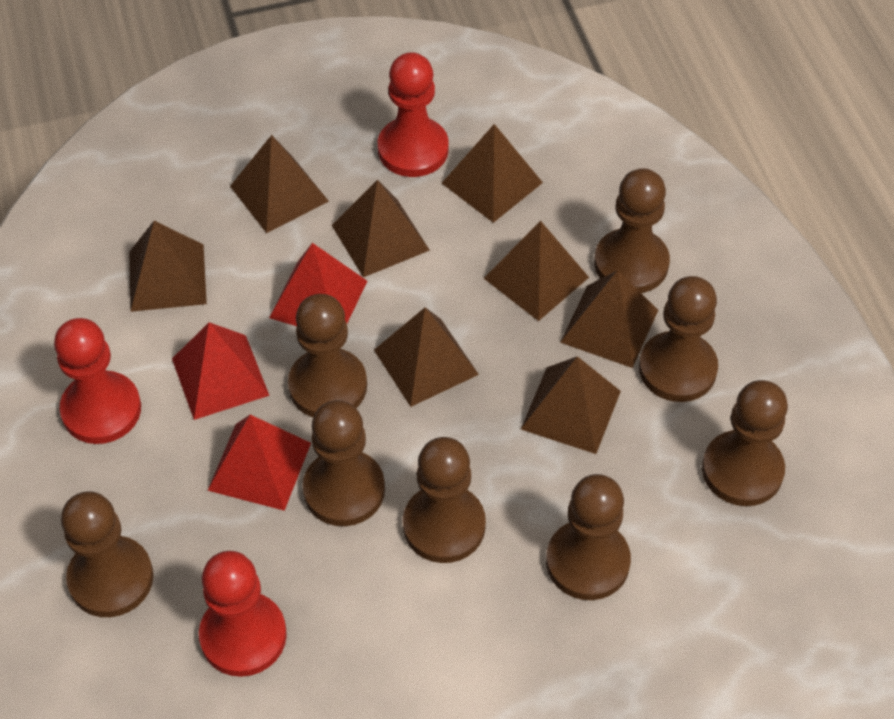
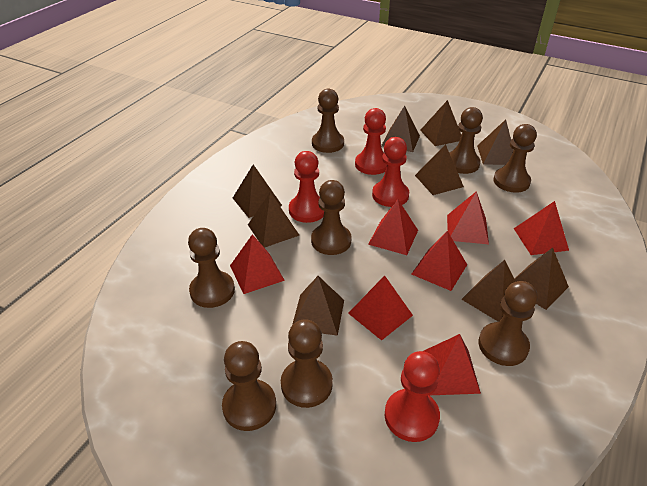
brown pyramid: 8 -> 9
red pawn: 3 -> 4
red pyramid: 3 -> 7

